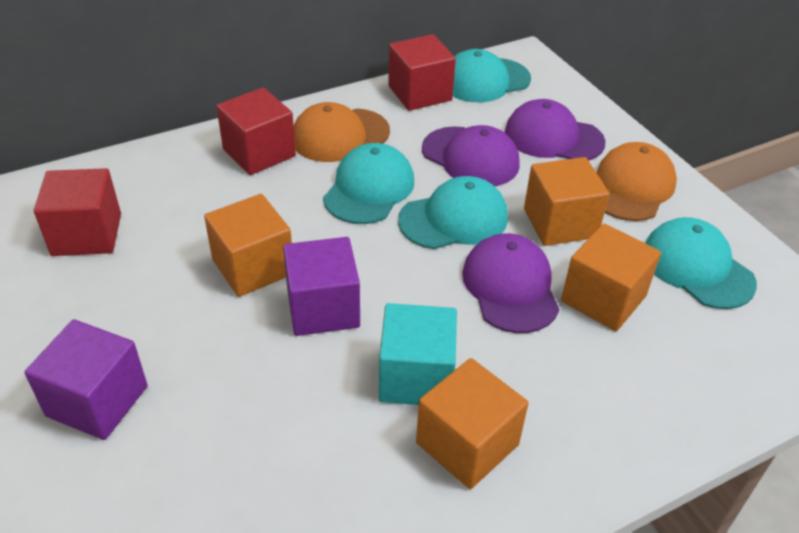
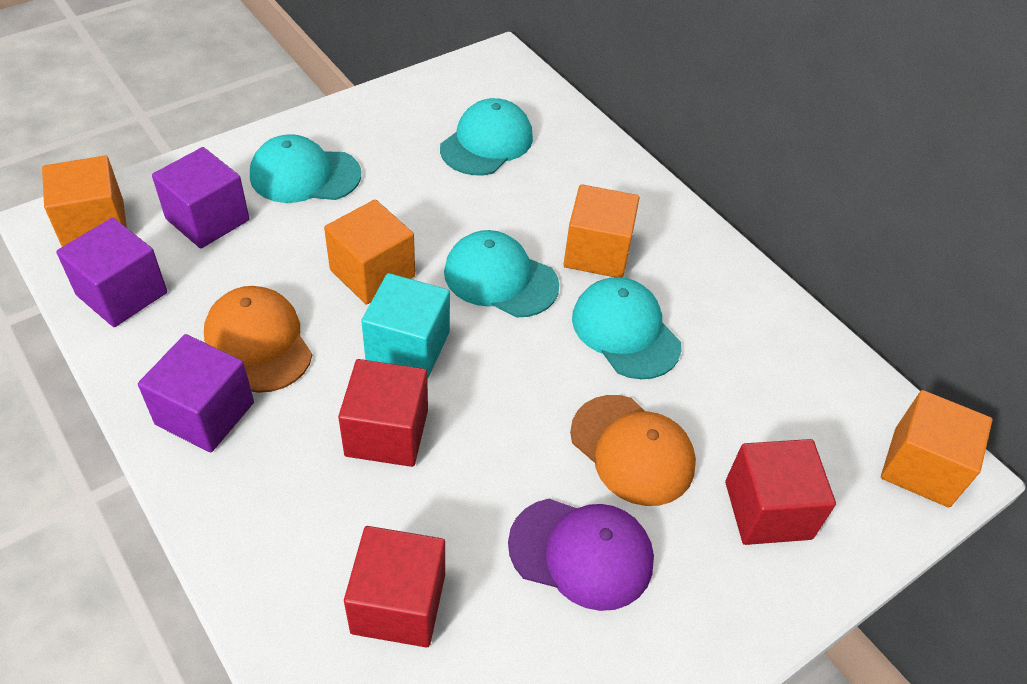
purple cap: 3 -> 1
purple cube: 2 -> 3

